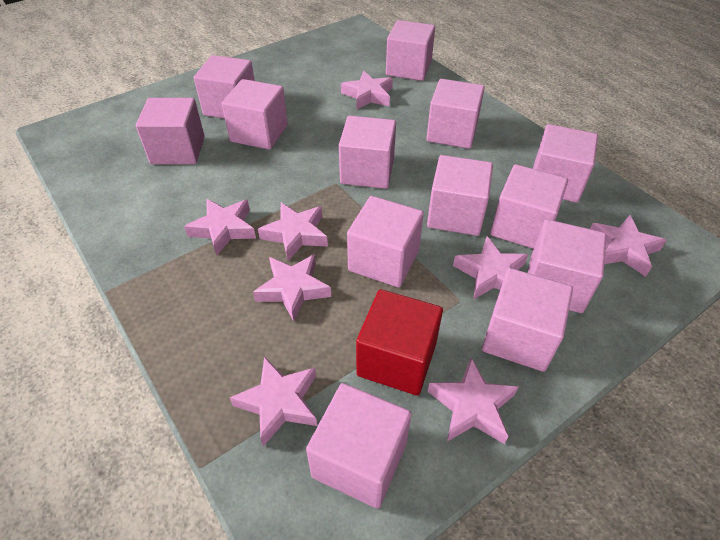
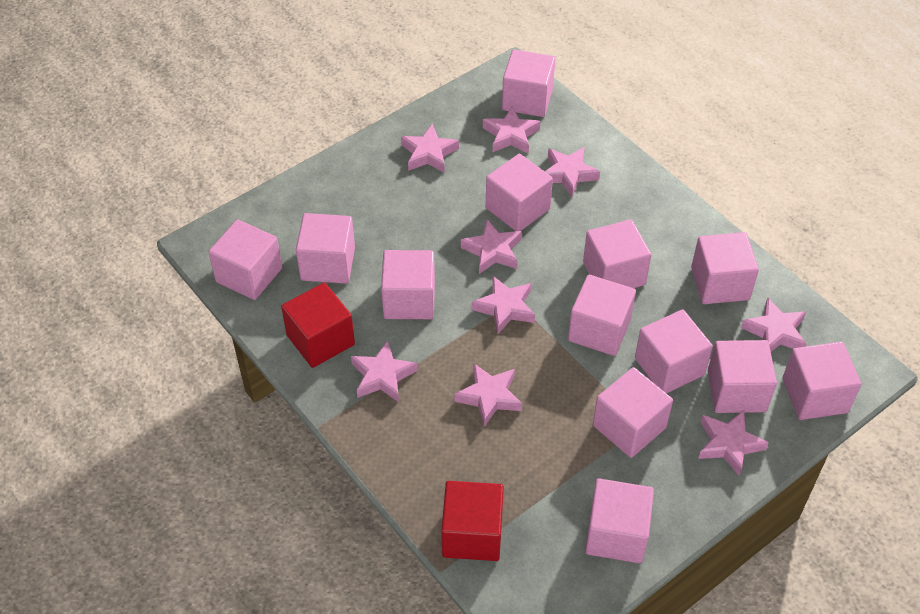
pink star: 8 -> 9
red cube: 1 -> 2

